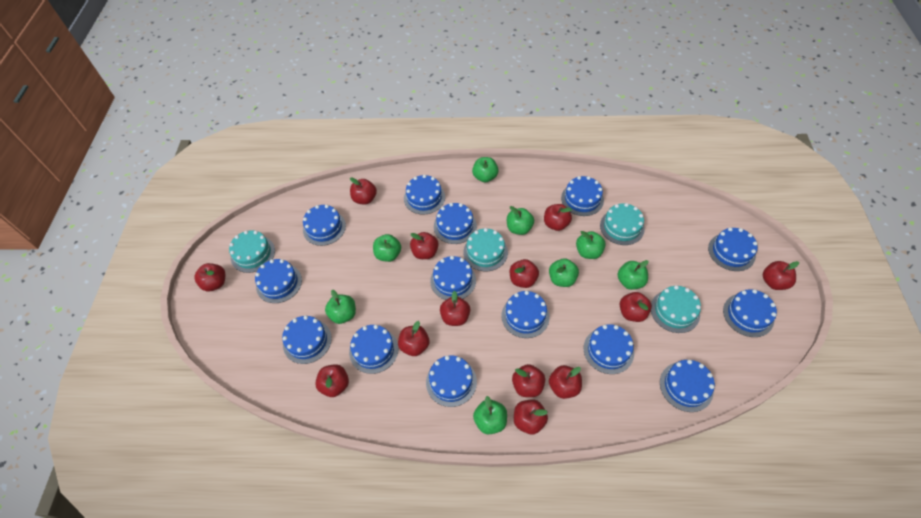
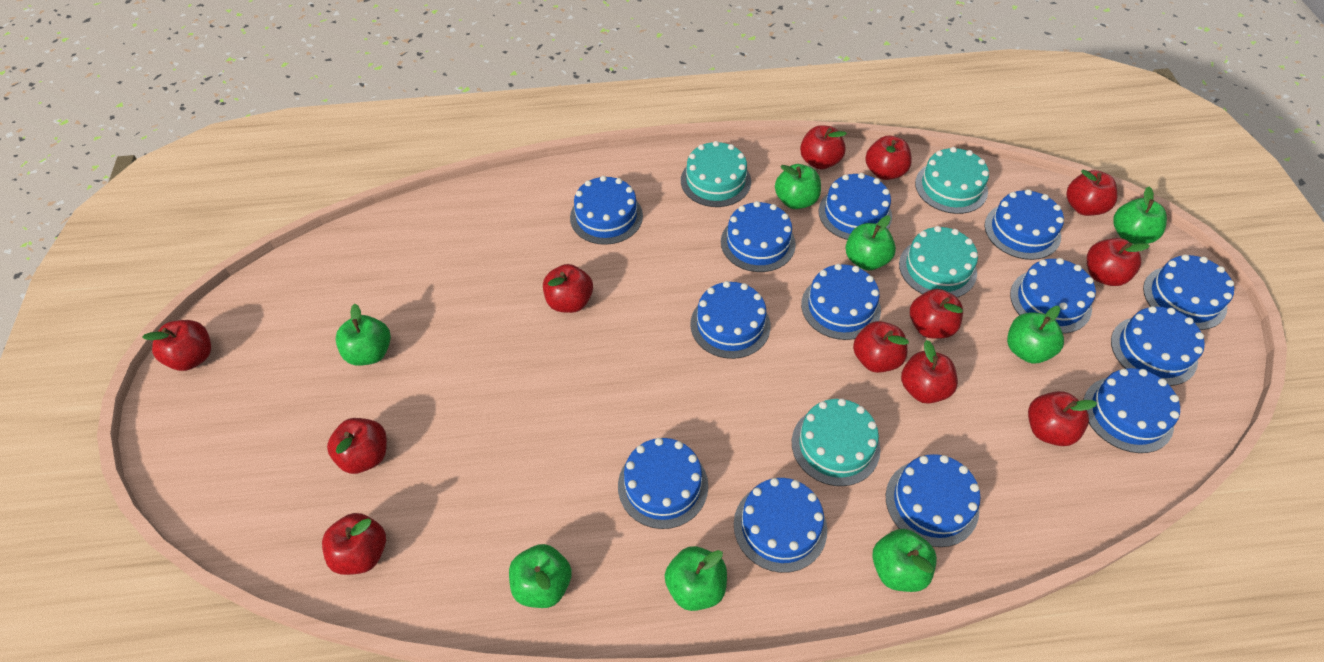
blue cake: 14 -> 13
red apple: 13 -> 12

